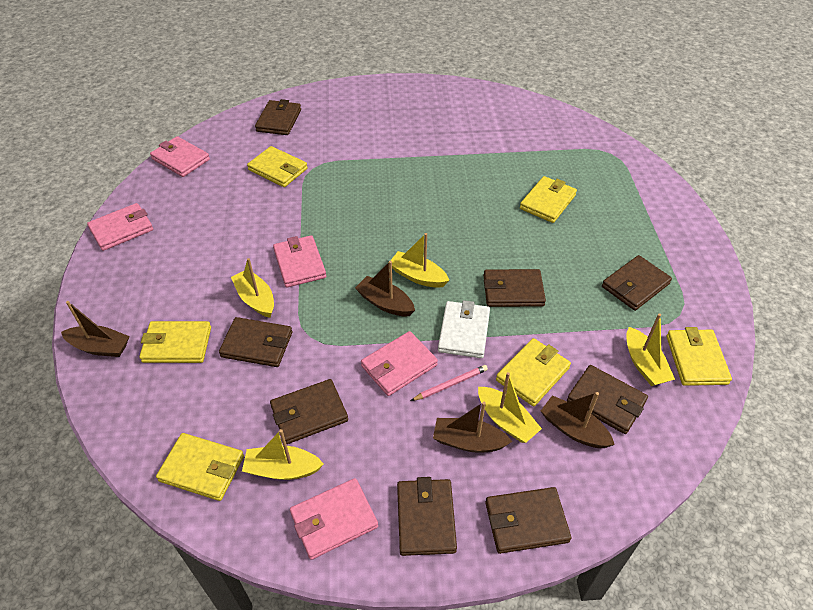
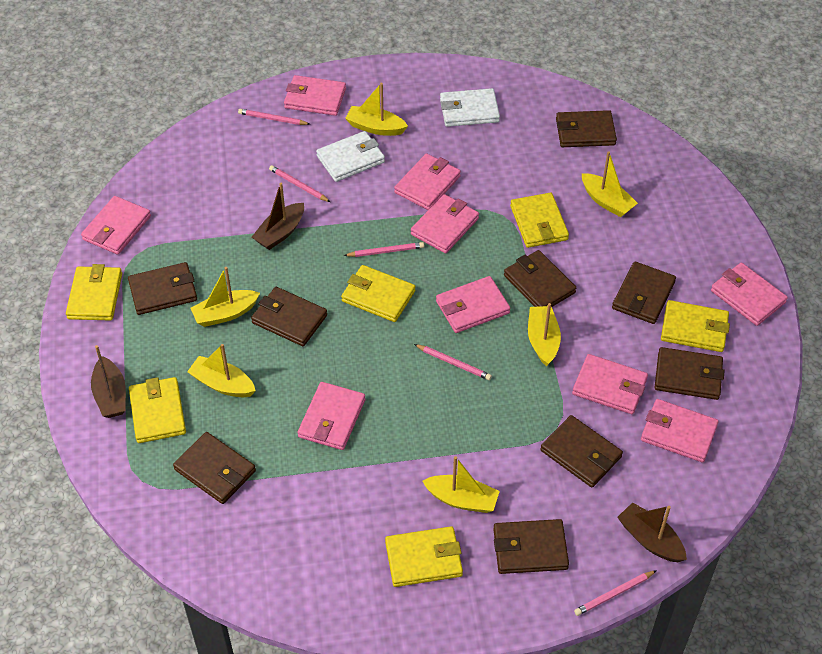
brown boat: 4 -> 3
brown wallet: 8 -> 9
pink pencil: 1 -> 5
pink wallet: 5 -> 9
white wallet: 1 -> 2
yellow boat: 5 -> 6

